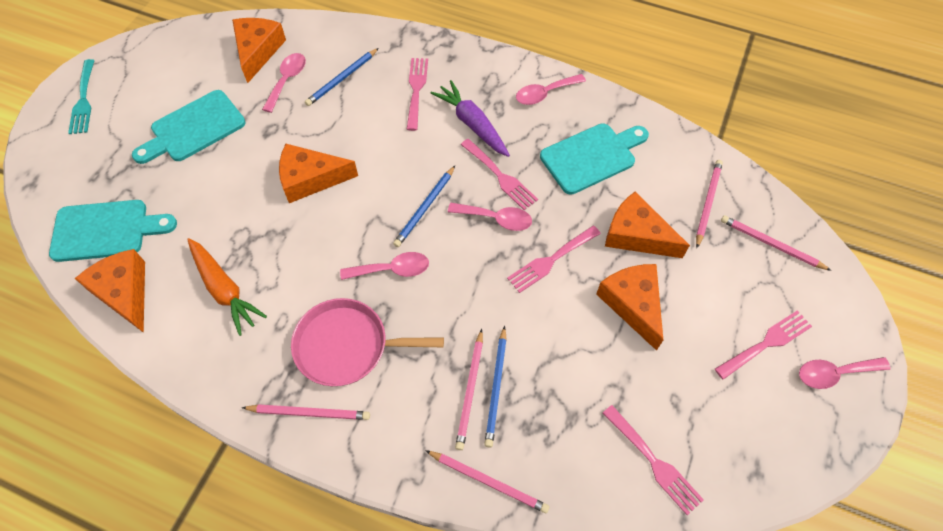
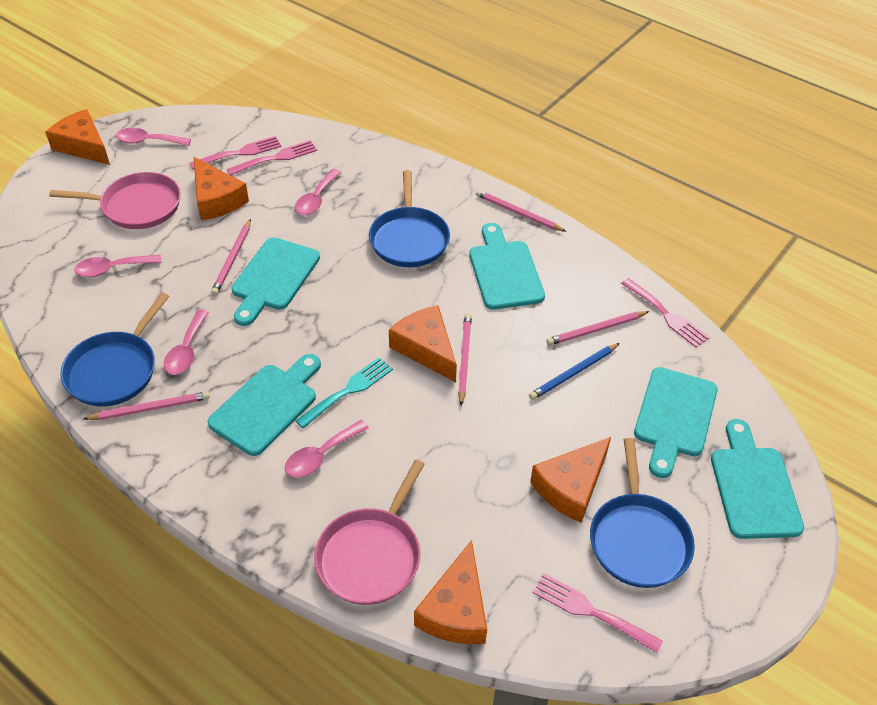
blue pan: 0 -> 3
blue pencil: 3 -> 1
orange carrot: 1 -> 0
pink fork: 5 -> 4
pink pan: 1 -> 2
purple carrot: 1 -> 0
turquoise cutting board: 3 -> 5

